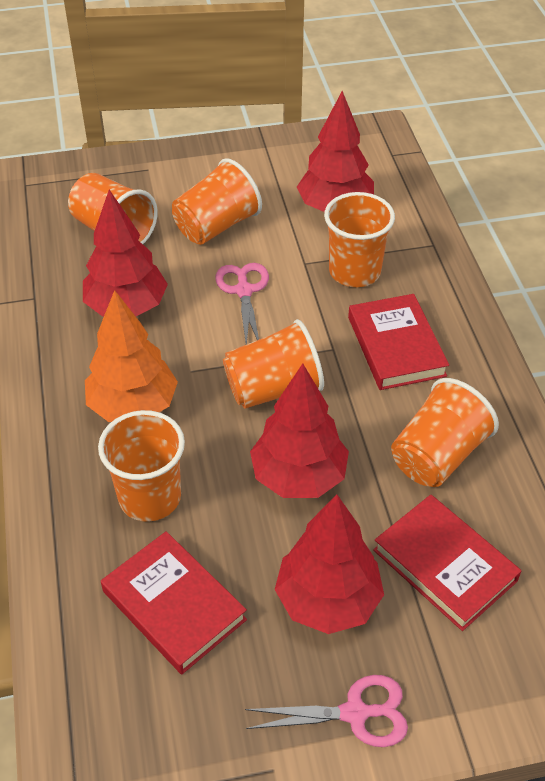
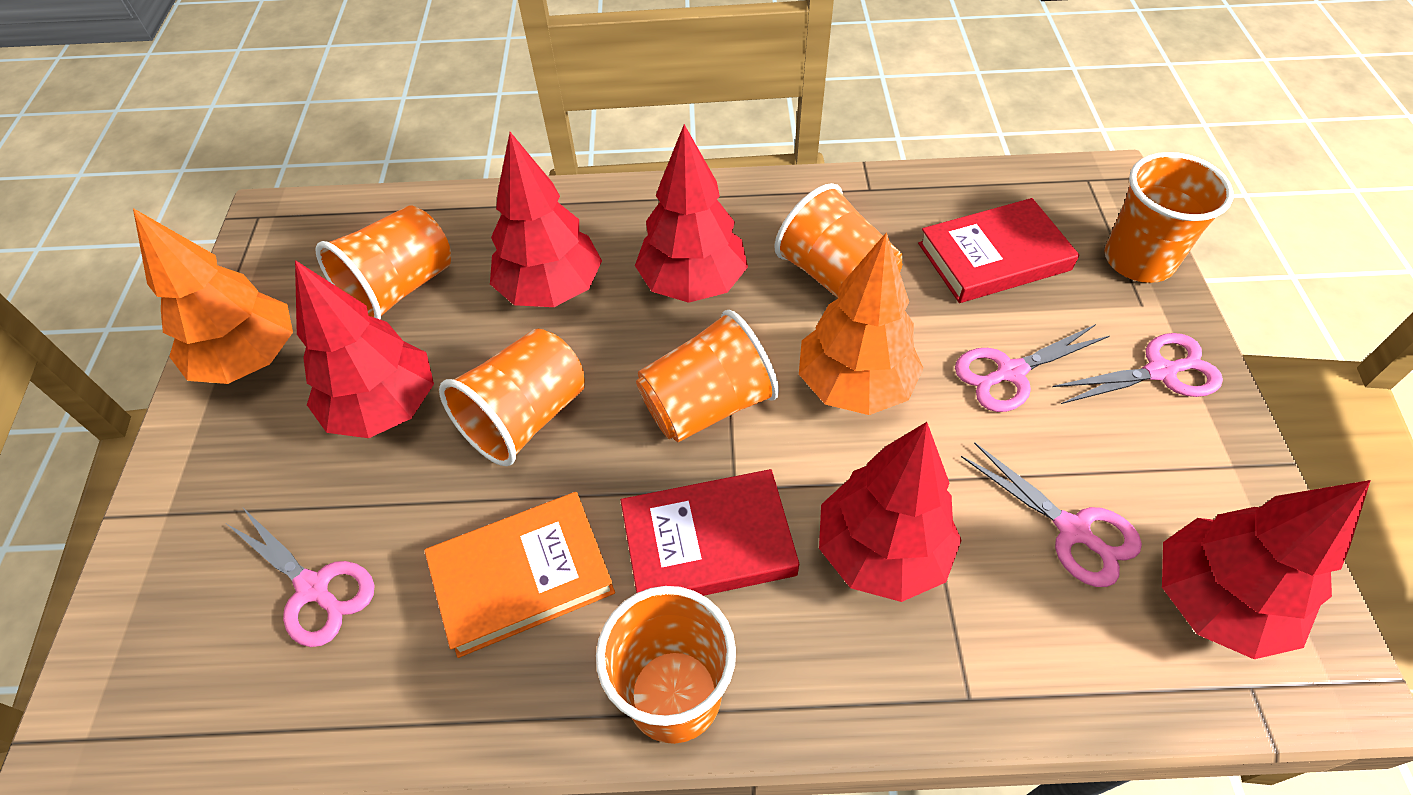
orange book: 0 -> 1
orange tree: 1 -> 2
pink scissors: 2 -> 4
red book: 3 -> 2
red tree: 4 -> 5

